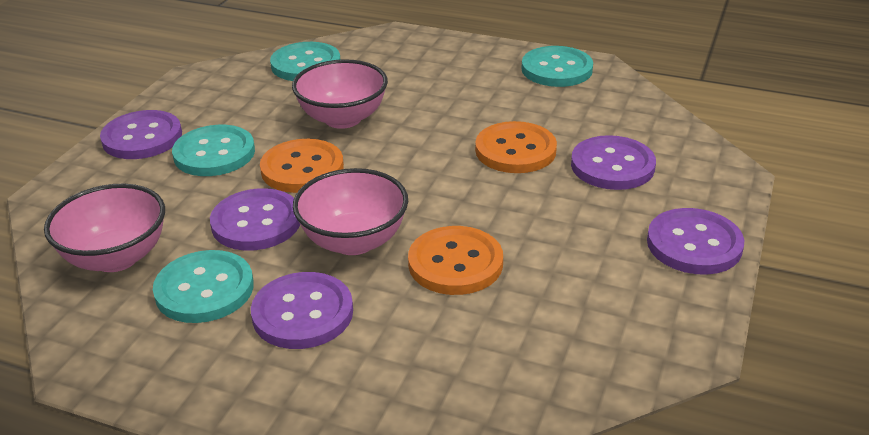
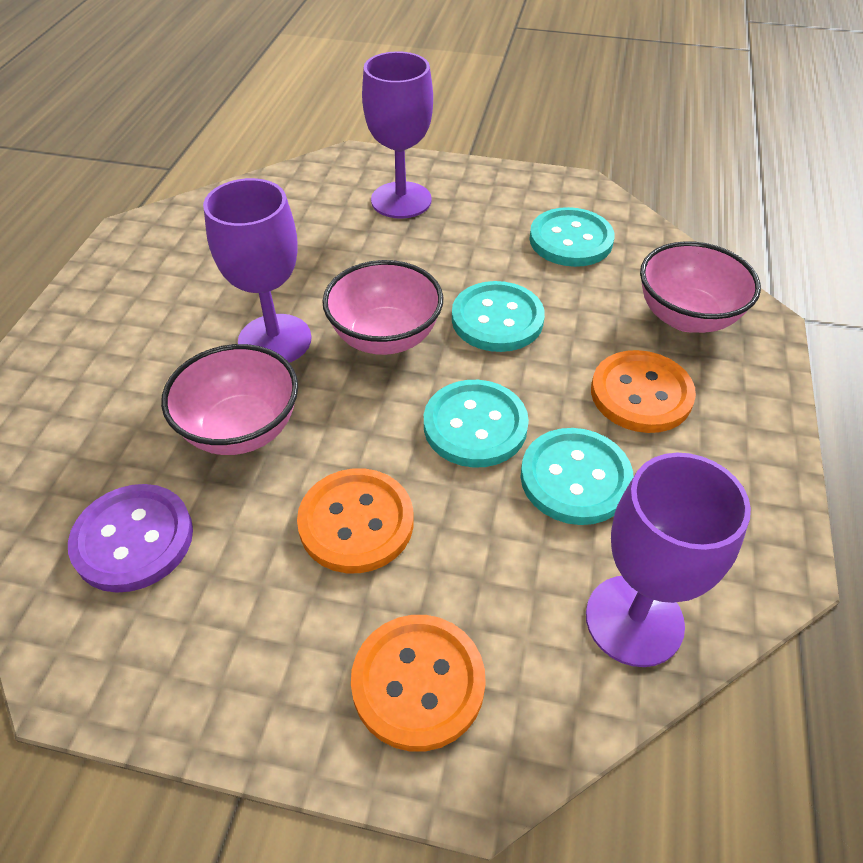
purple button: 5 -> 1
purple goblet: 0 -> 3

